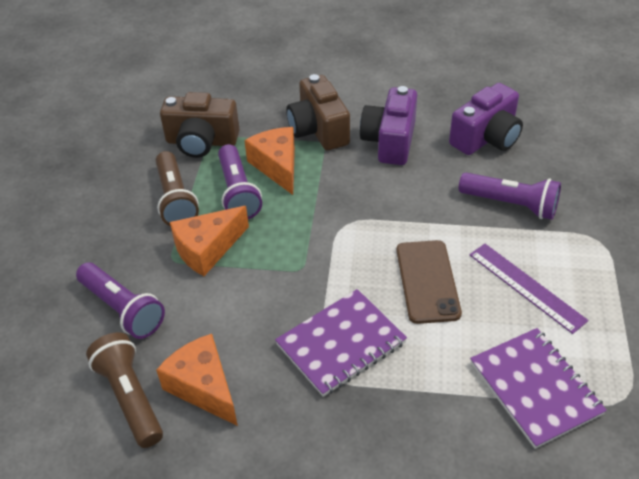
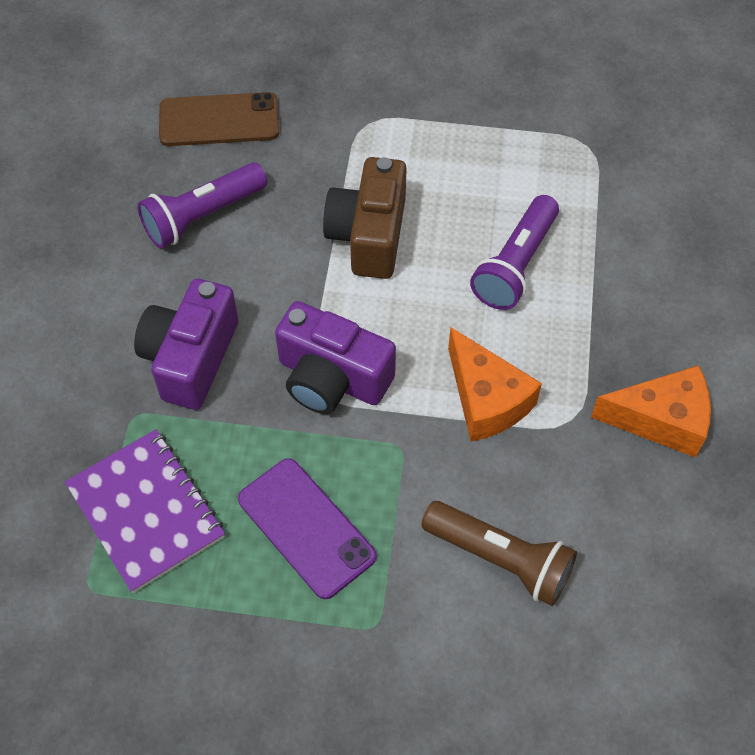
brown camera: 2 -> 1
brown flashlight: 2 -> 1
orange cheese: 3 -> 2
purple flashlight: 3 -> 2
purple notebook: 2 -> 1
purple phone: 0 -> 1
purple ruler: 1 -> 0

